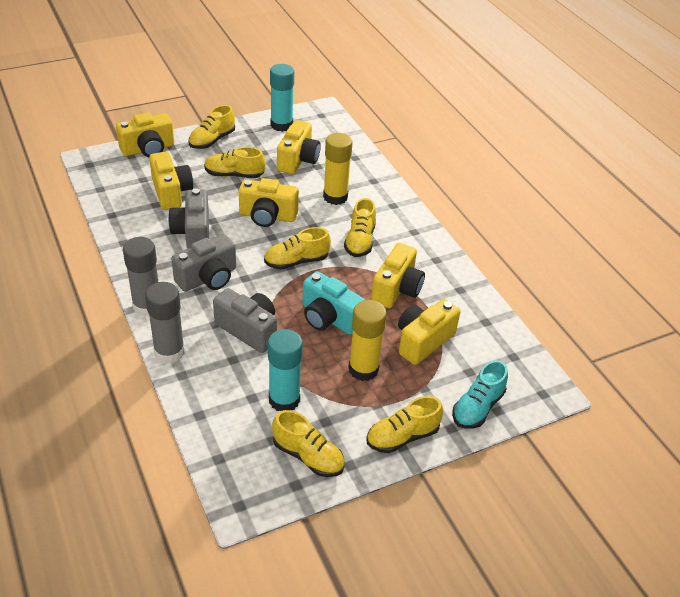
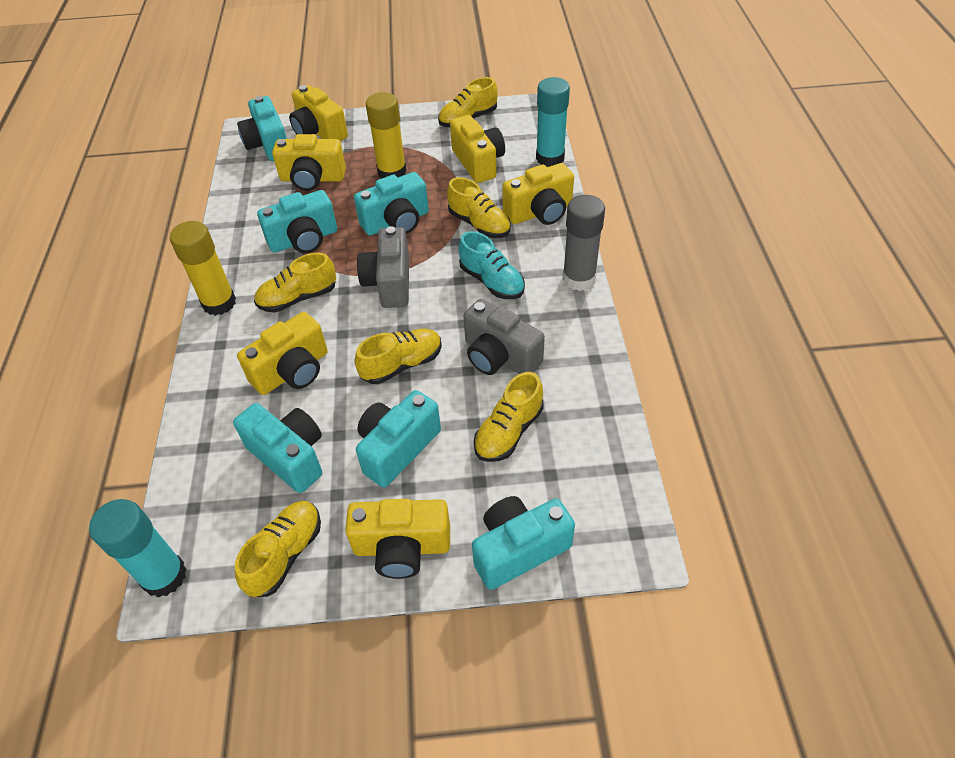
grey camera: 3 -> 2
grey glue stick: 2 -> 1
turquoise camera: 1 -> 6

